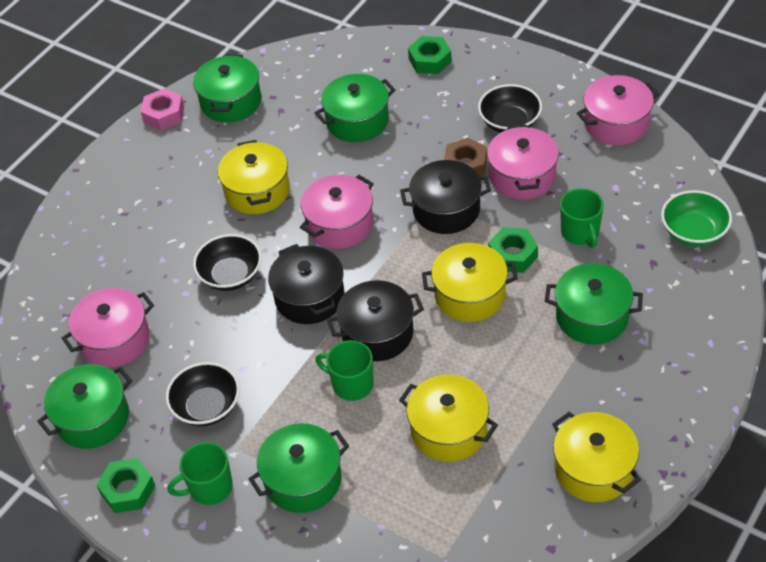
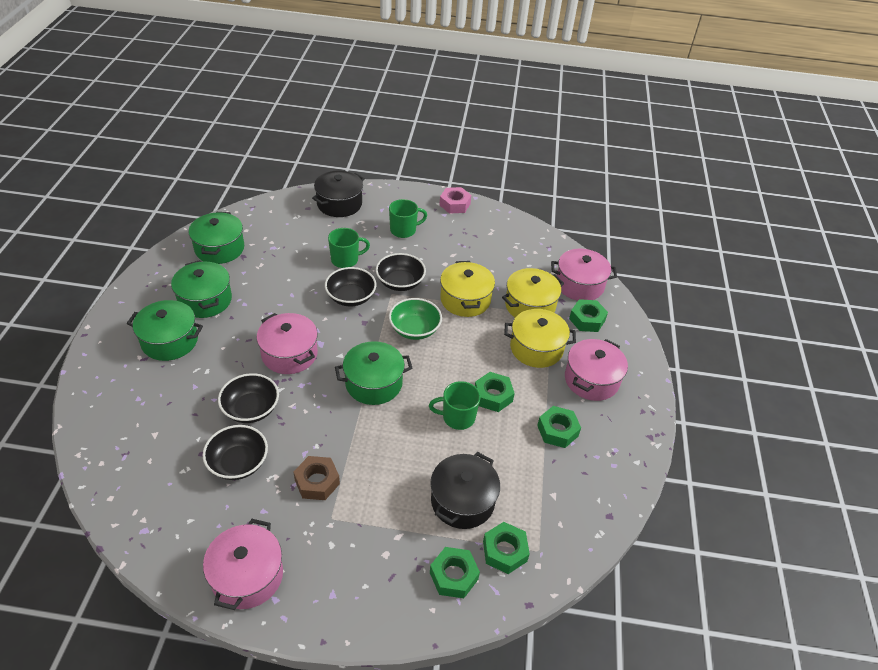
black bowl: 3 -> 4
black pot: 3 -> 2
green nut: 3 -> 5
green pot: 5 -> 4
yellow pot: 4 -> 3

